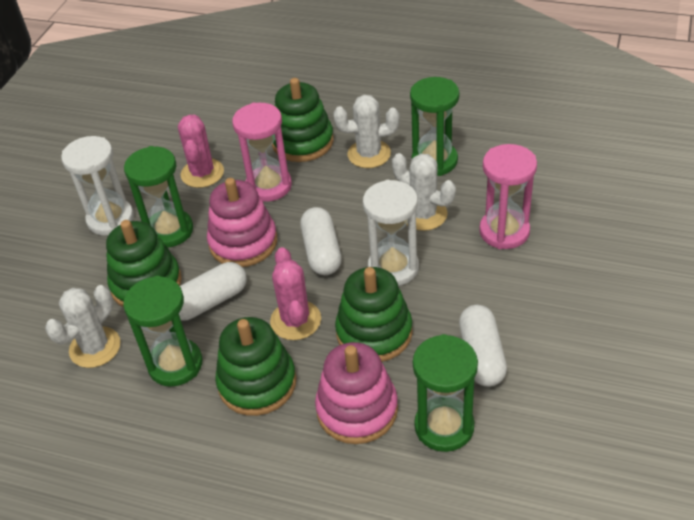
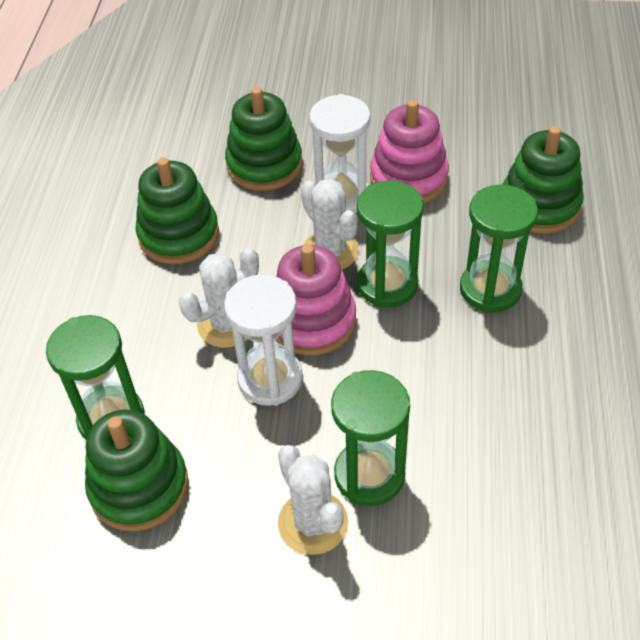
pink cactus: 2 -> 0
pink hourglass: 2 -> 0
white capsule: 3 -> 0

